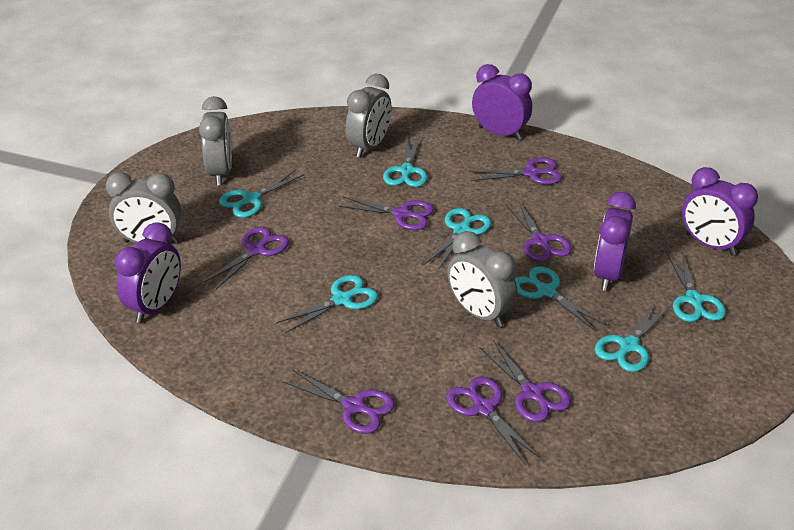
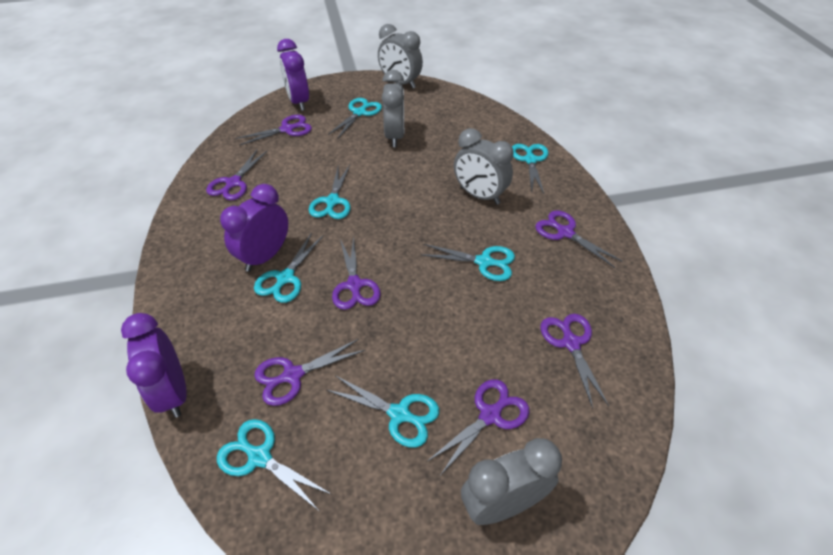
purple clock: 4 -> 3

